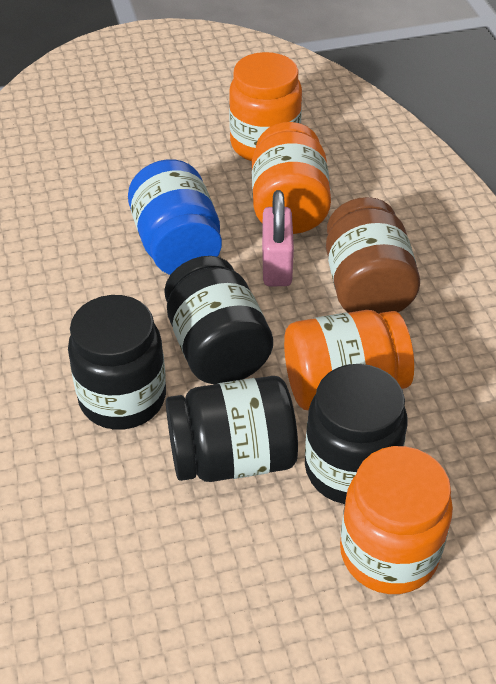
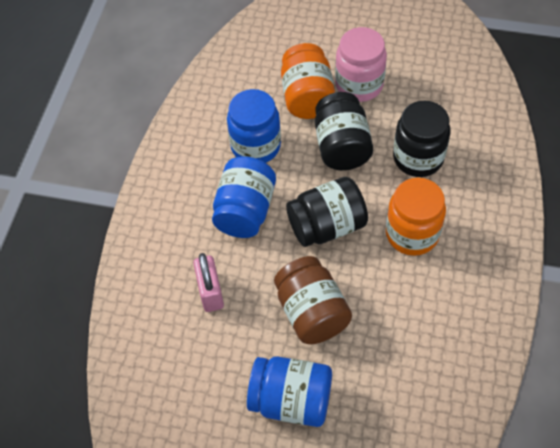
black jar: 4 -> 3
blue jar: 1 -> 3
orange jar: 4 -> 2
pink jar: 0 -> 1

